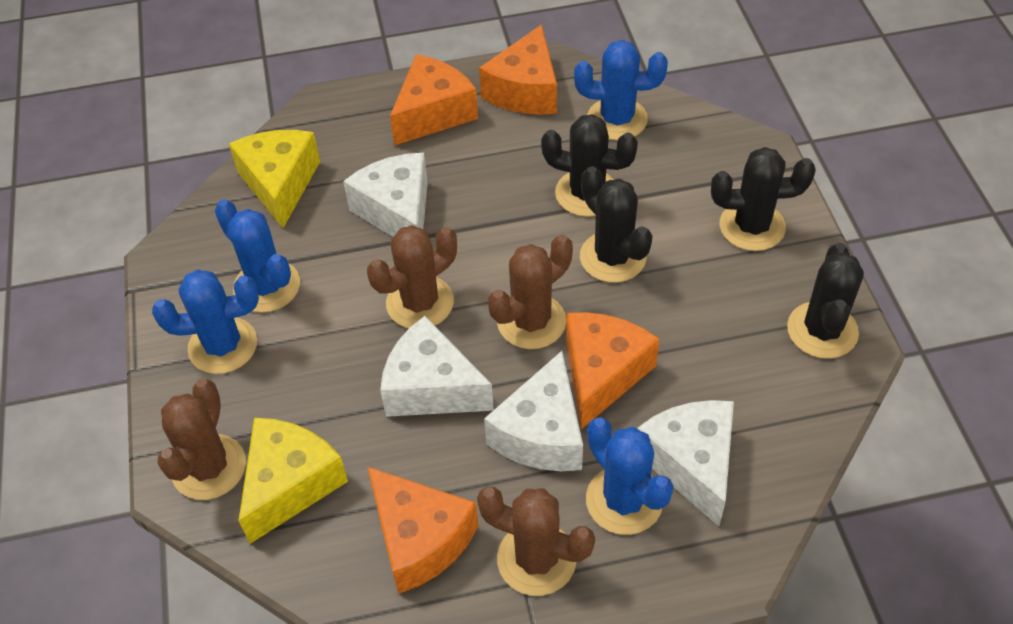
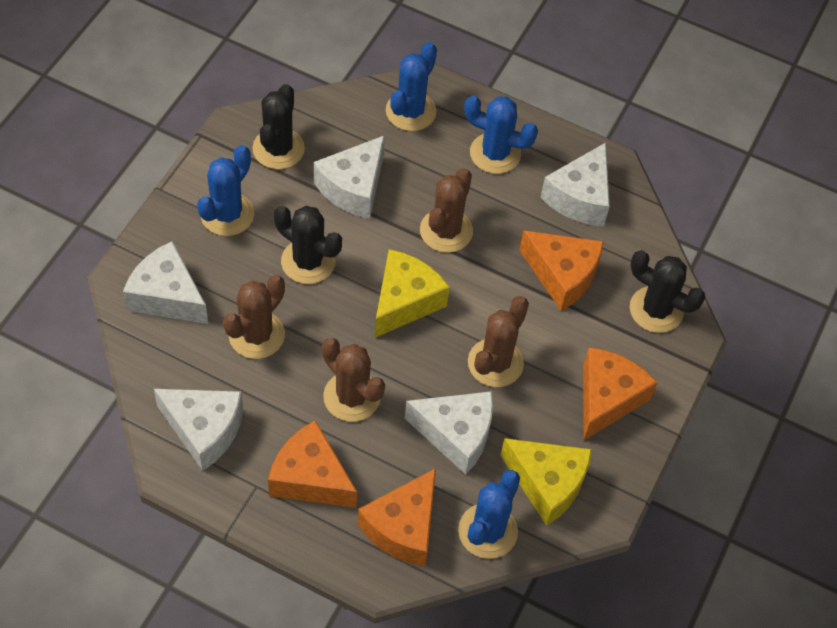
black cactus: 4 -> 3
white cheese: 4 -> 5

